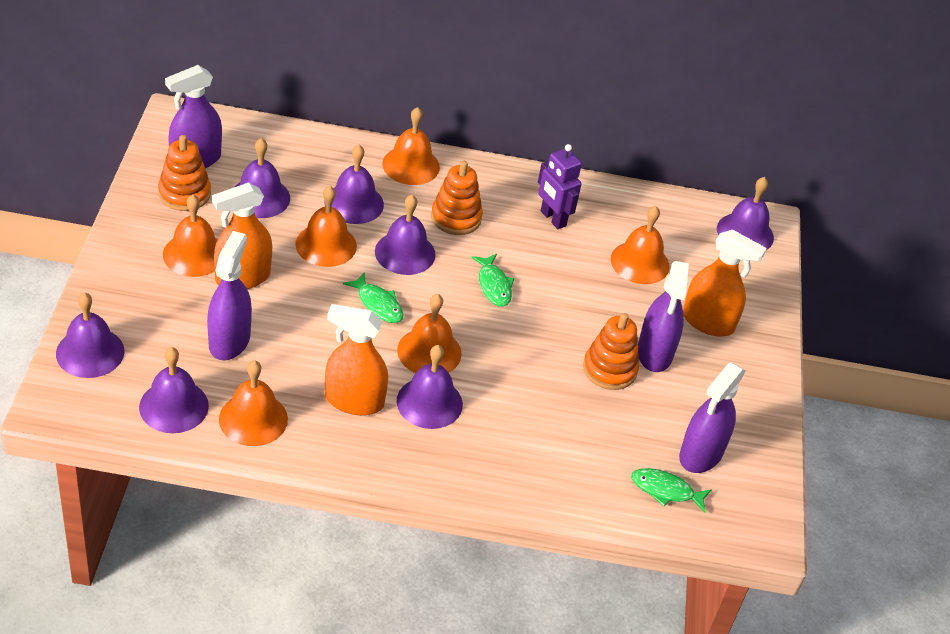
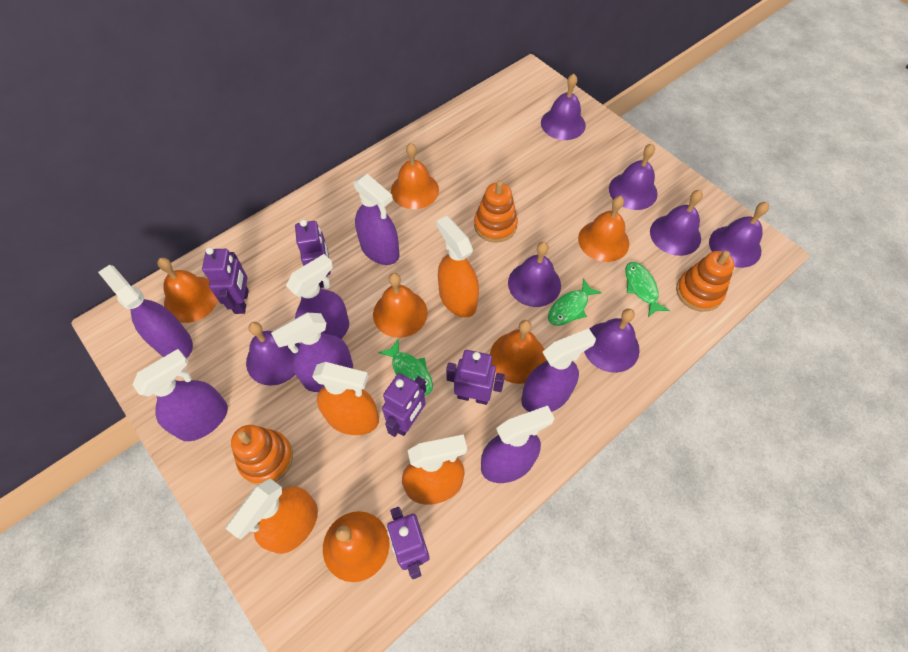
orange spray bottle: 3 -> 4
purple robot: 1 -> 5
purple spray bottle: 4 -> 7

